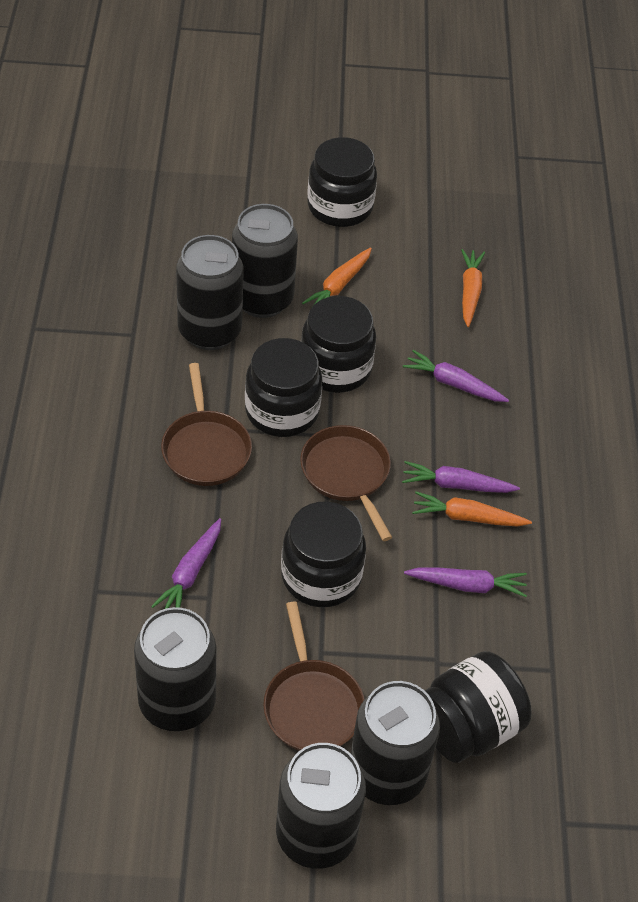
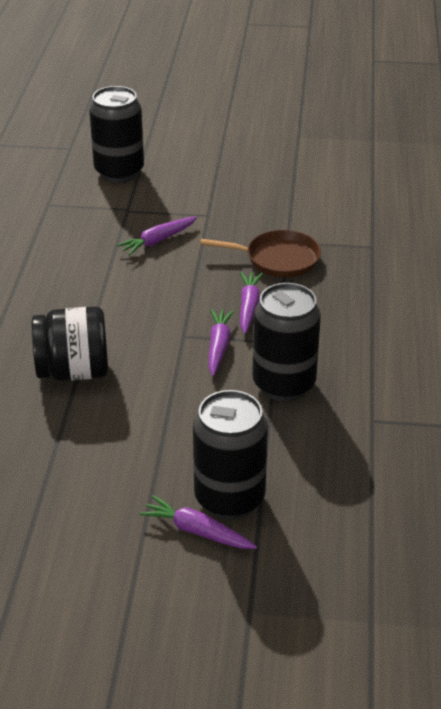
black can: 5 -> 3
black jar: 5 -> 1
brown pan: 3 -> 1
orange carrot: 3 -> 0

